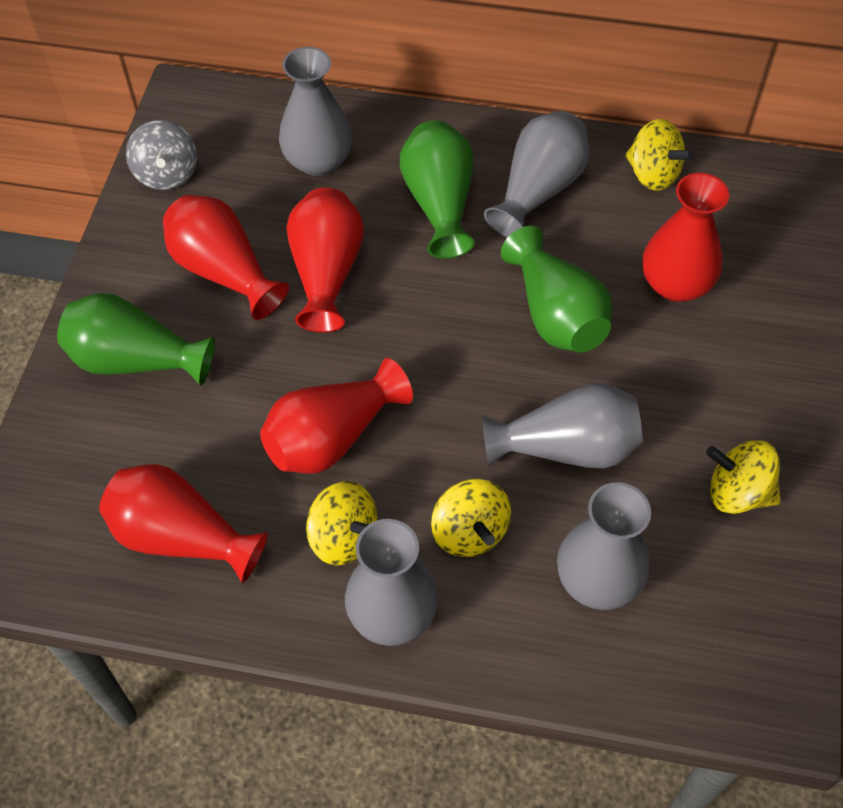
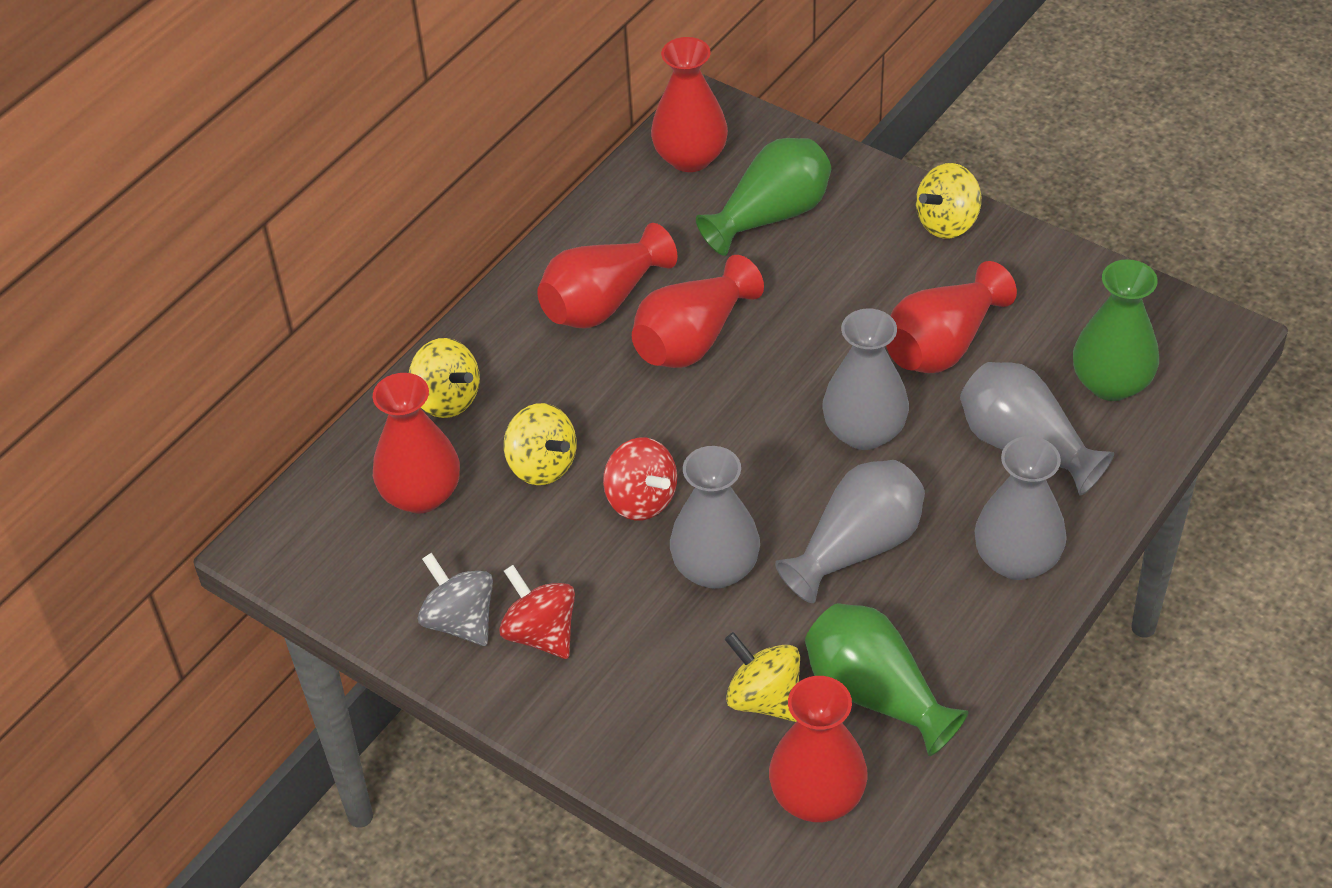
red spinning top: 0 -> 2
red vase: 5 -> 6

